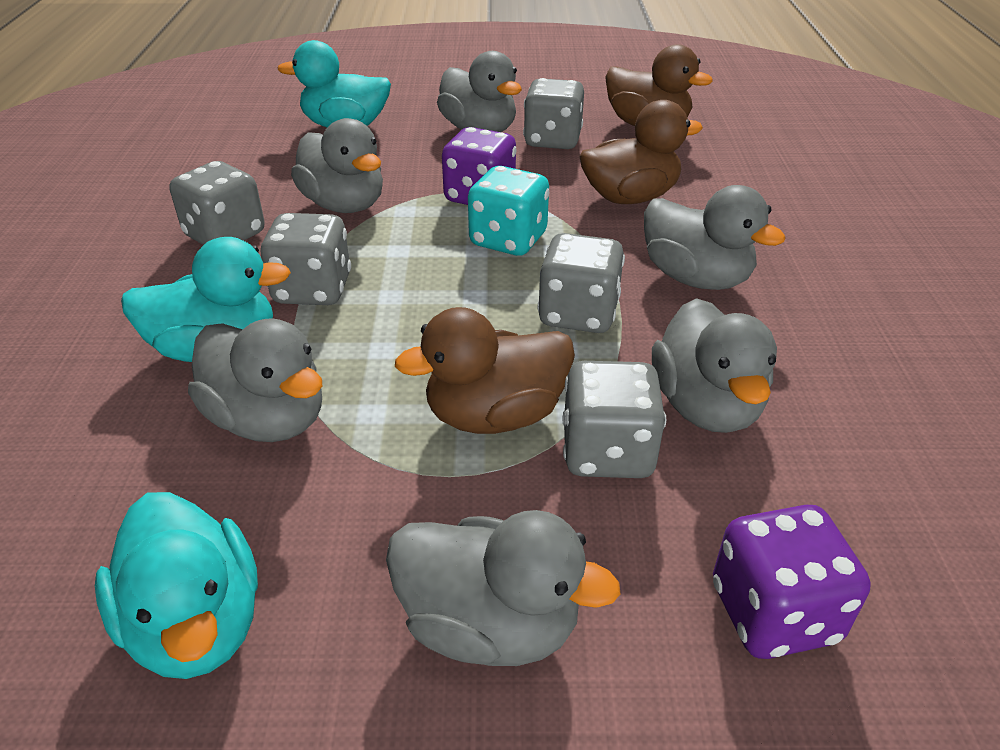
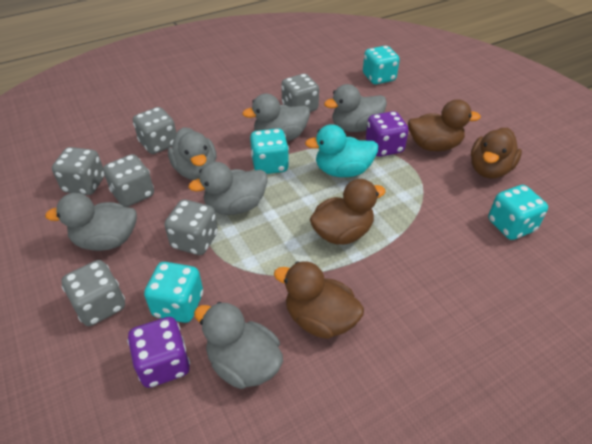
brown duck: 3 -> 4
grey dice: 5 -> 6
turquoise dice: 1 -> 4
turquoise duck: 3 -> 1

